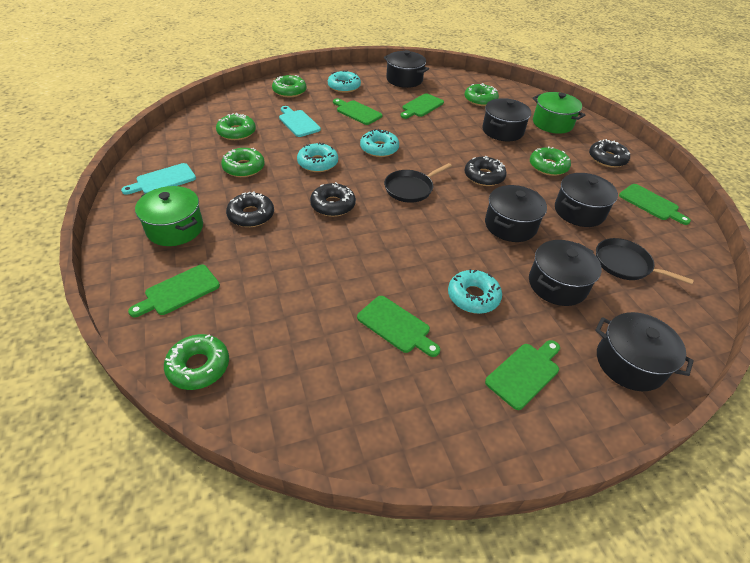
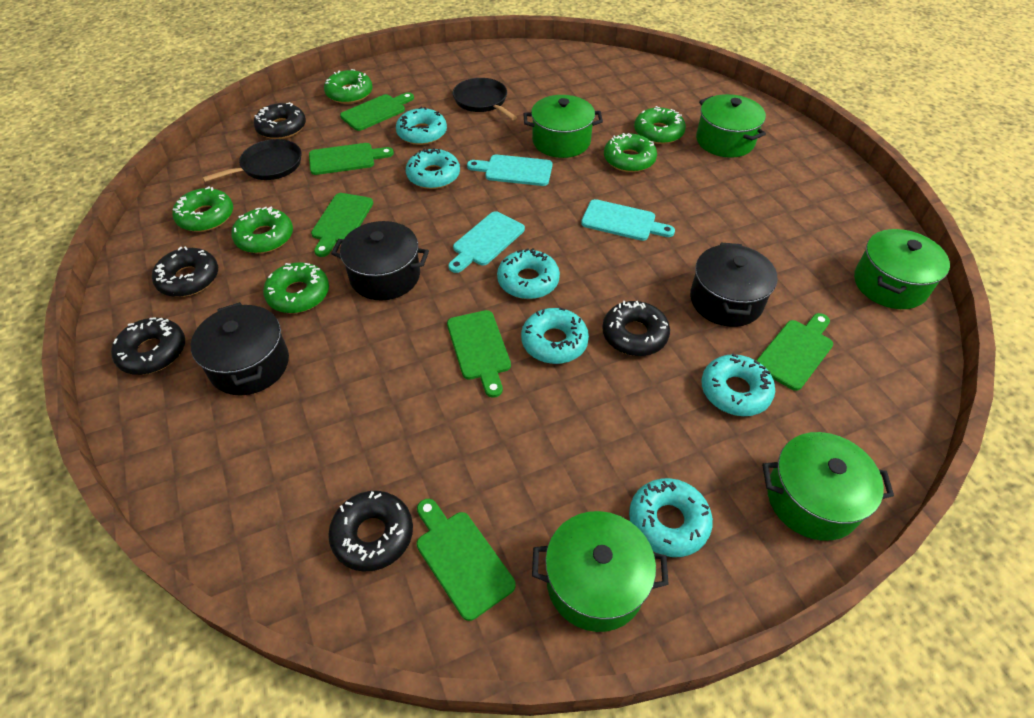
black donut: 4 -> 5
black pot: 6 -> 3
green pot: 2 -> 5
turquoise cutting board: 2 -> 3
turquoise donut: 4 -> 6

